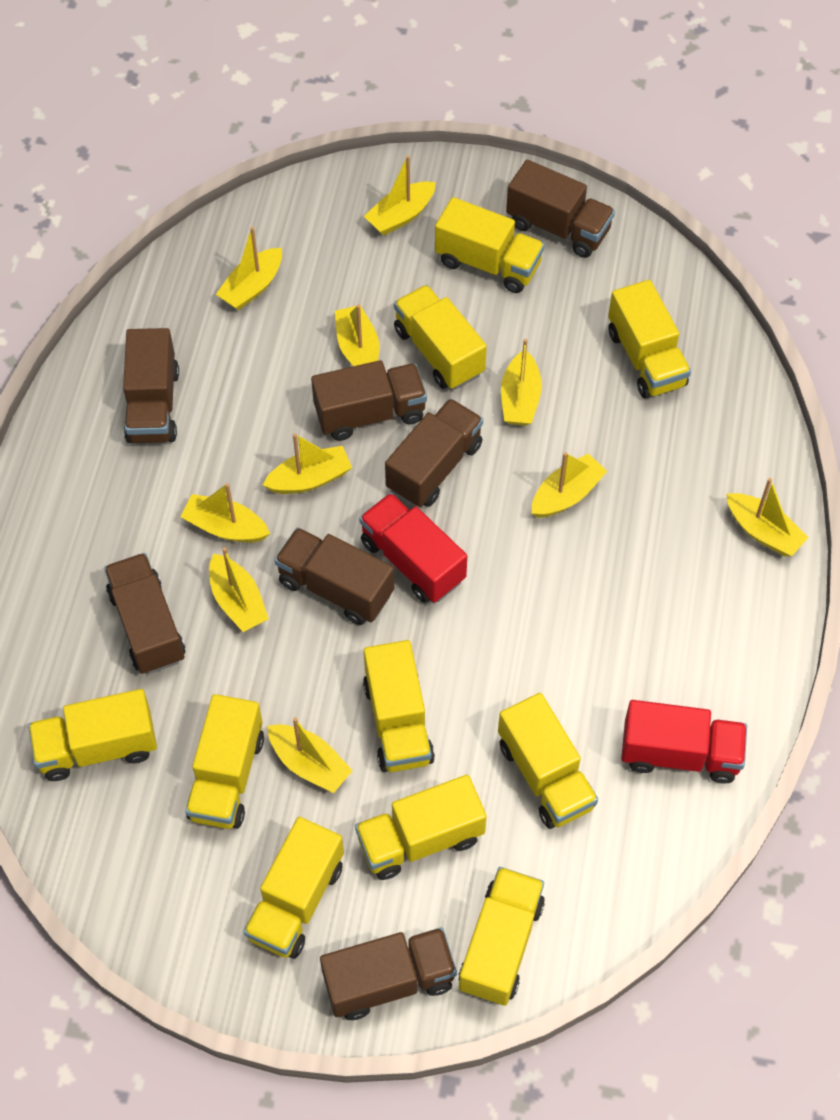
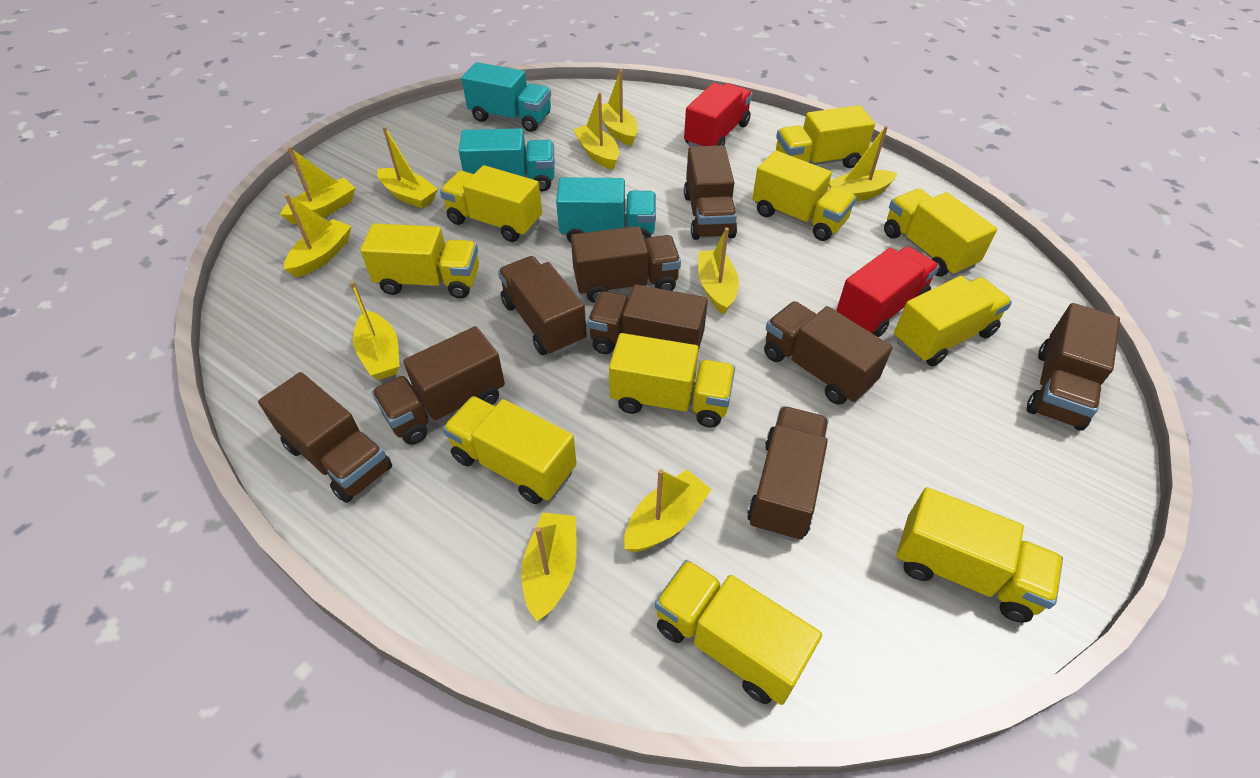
brown truck: 7 -> 9
turquoise truck: 0 -> 3

